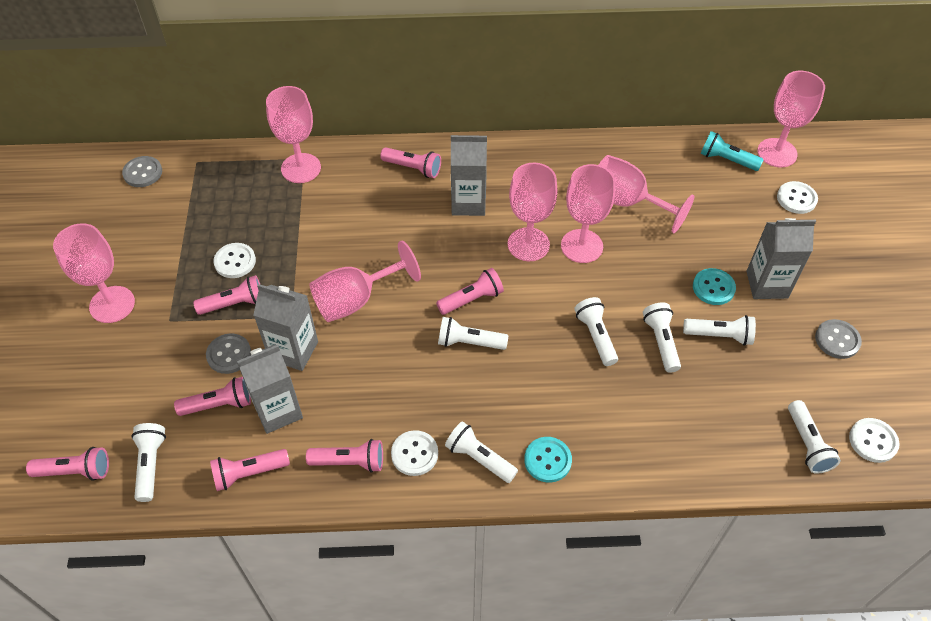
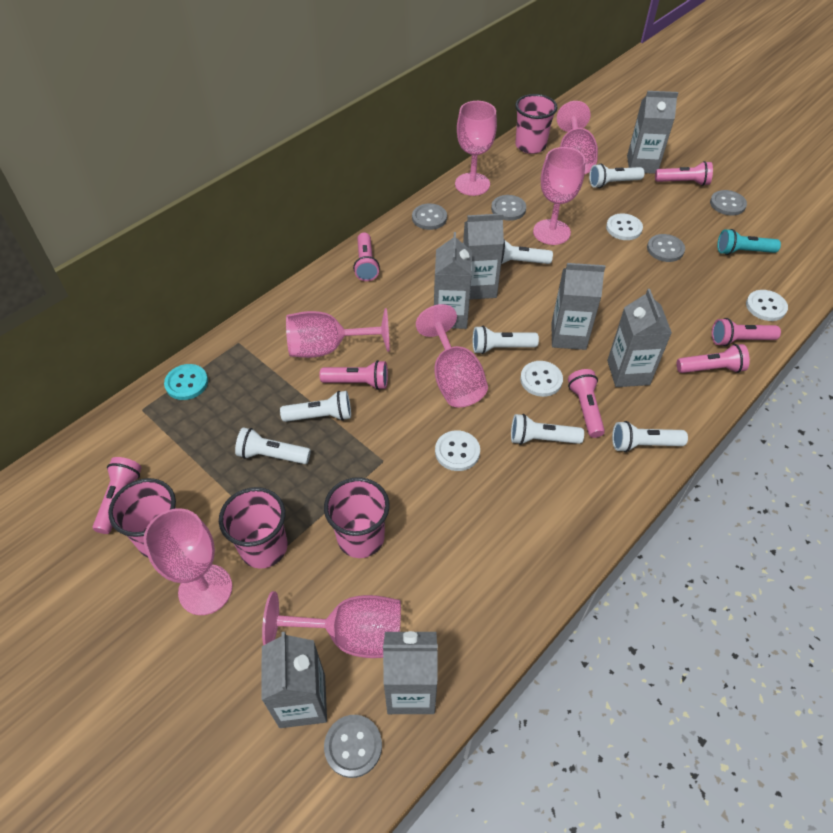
grey button: 3 -> 5
grey carton: 4 -> 7
pink cup: 0 -> 4
turquoise button: 2 -> 1

